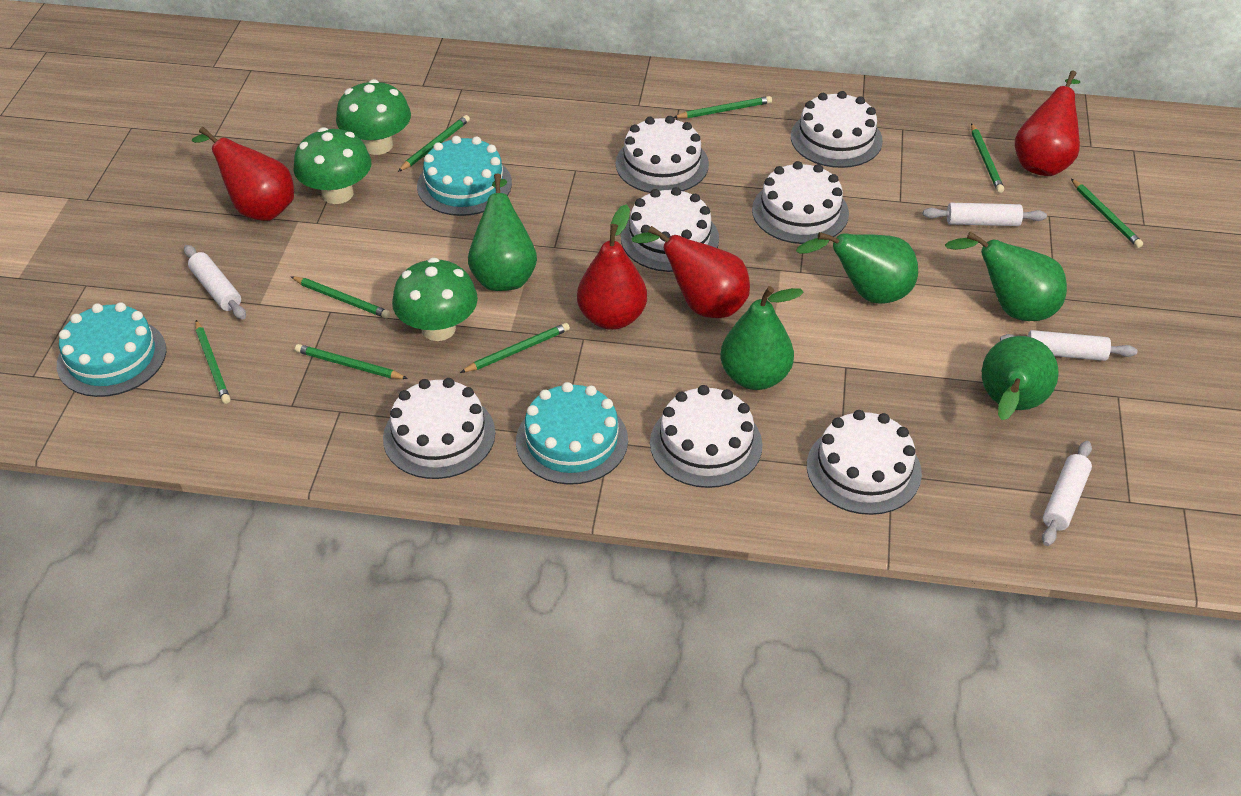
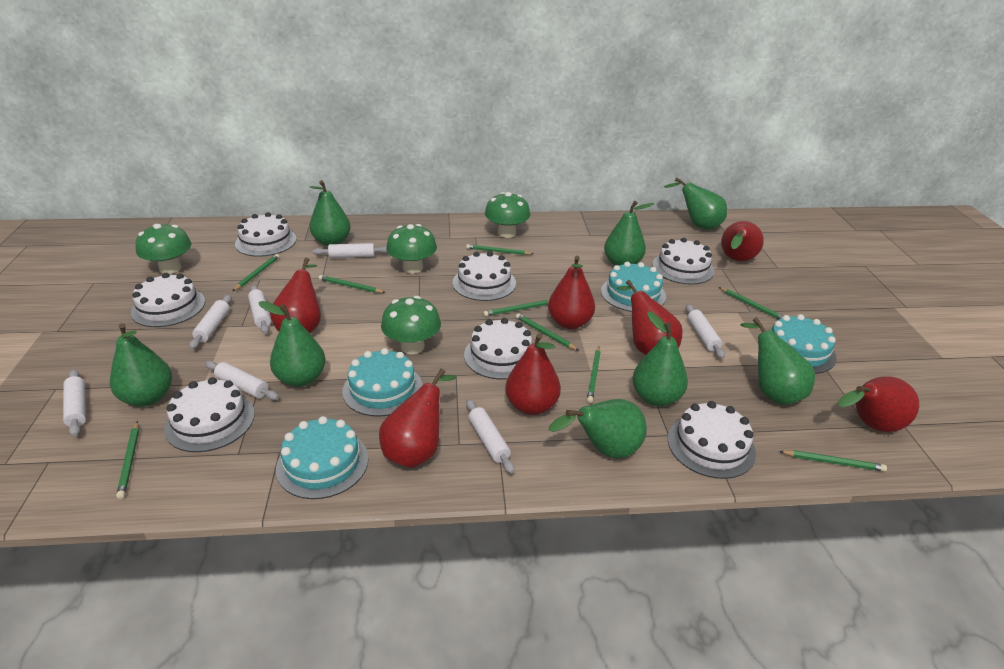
green mushroom: 3 -> 4
green pear: 5 -> 8
green pencil: 8 -> 9
red pear: 4 -> 7
turquoise cake: 3 -> 4
white rolling pin: 4 -> 7

